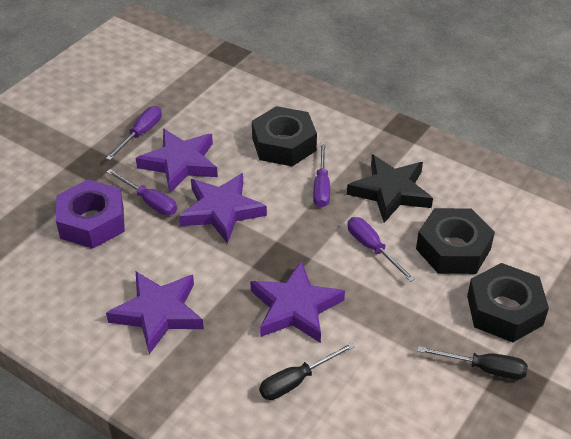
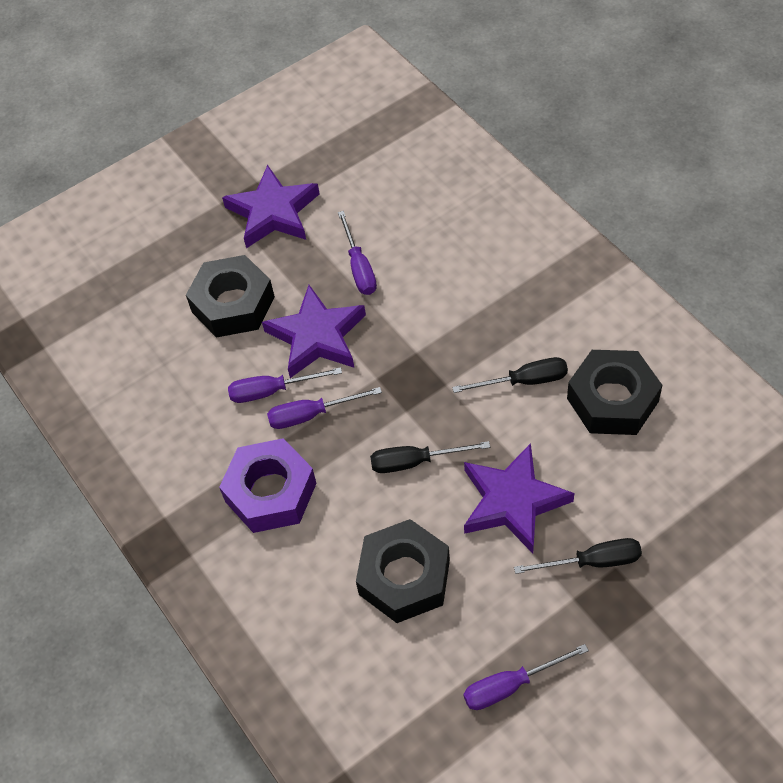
black screwdriver: 2 -> 3
black star: 1 -> 0
purple star: 4 -> 3

